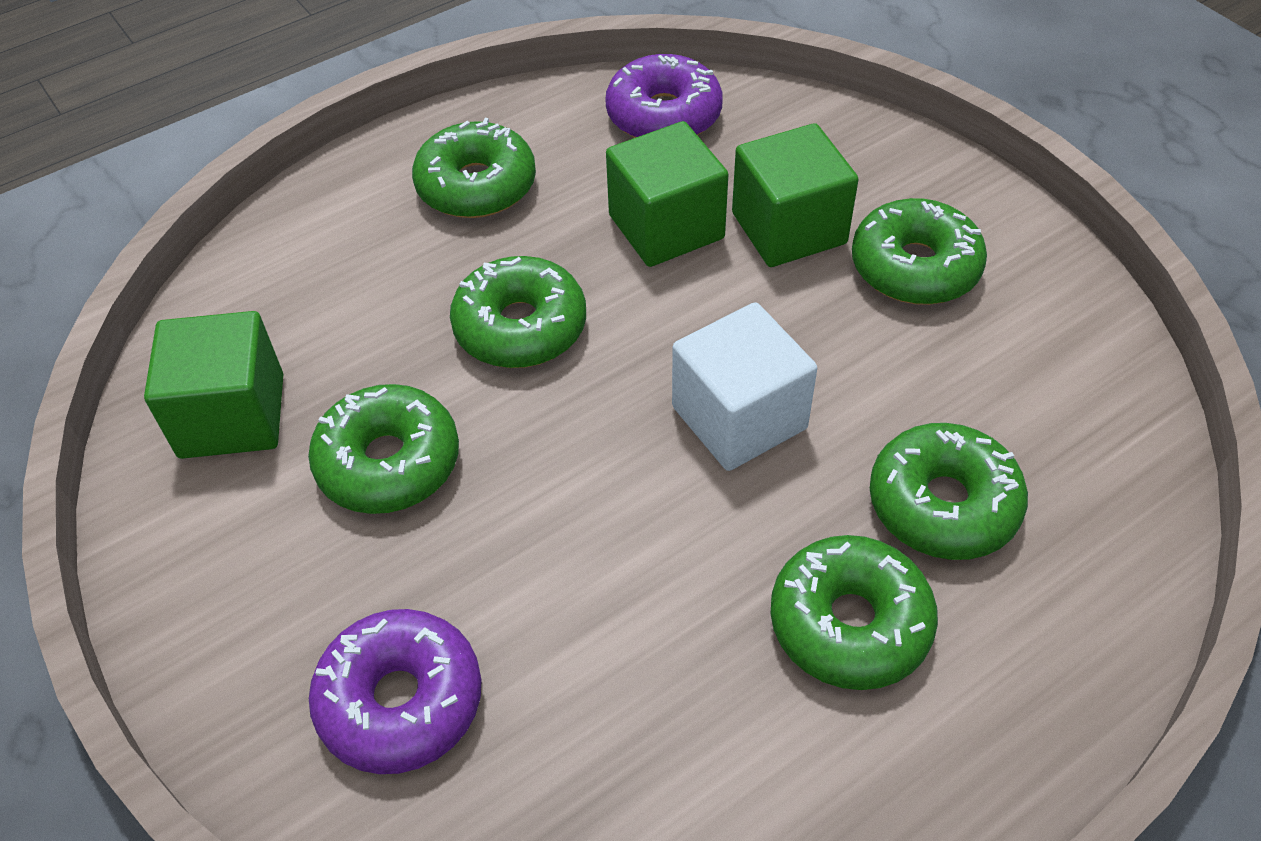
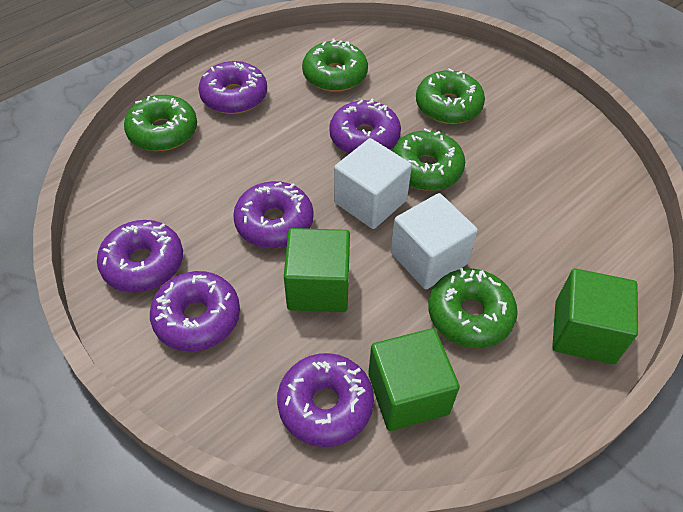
green donut: 6 -> 5
purple donut: 2 -> 6
white cube: 1 -> 2

